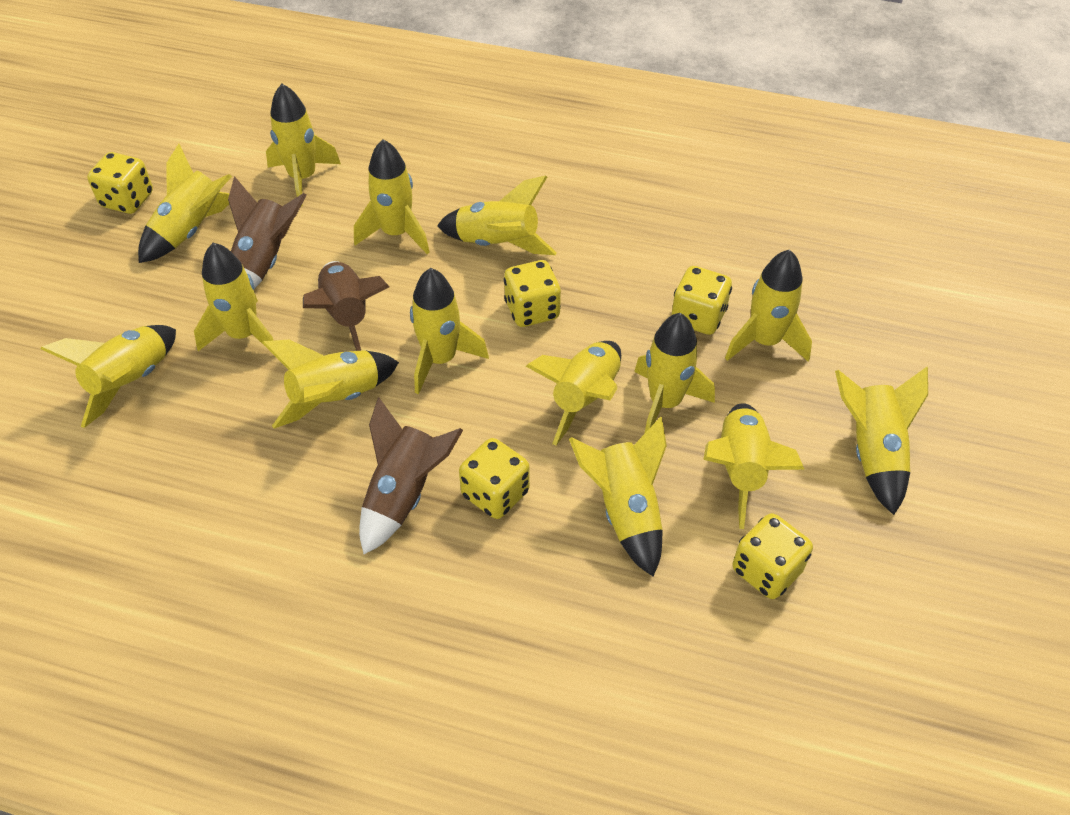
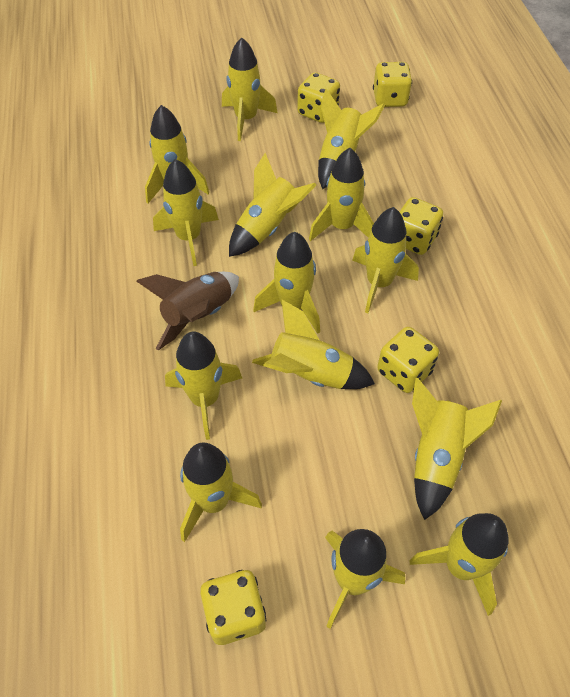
brown rocket: 3 -> 1

